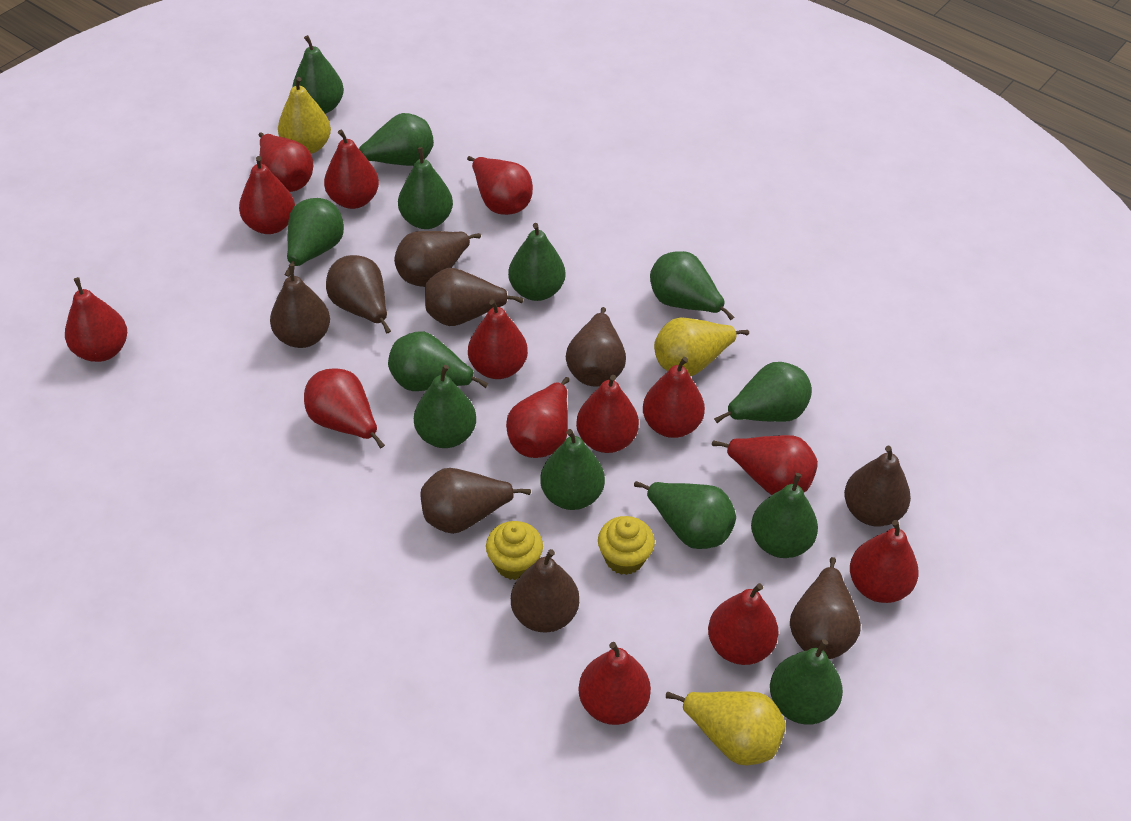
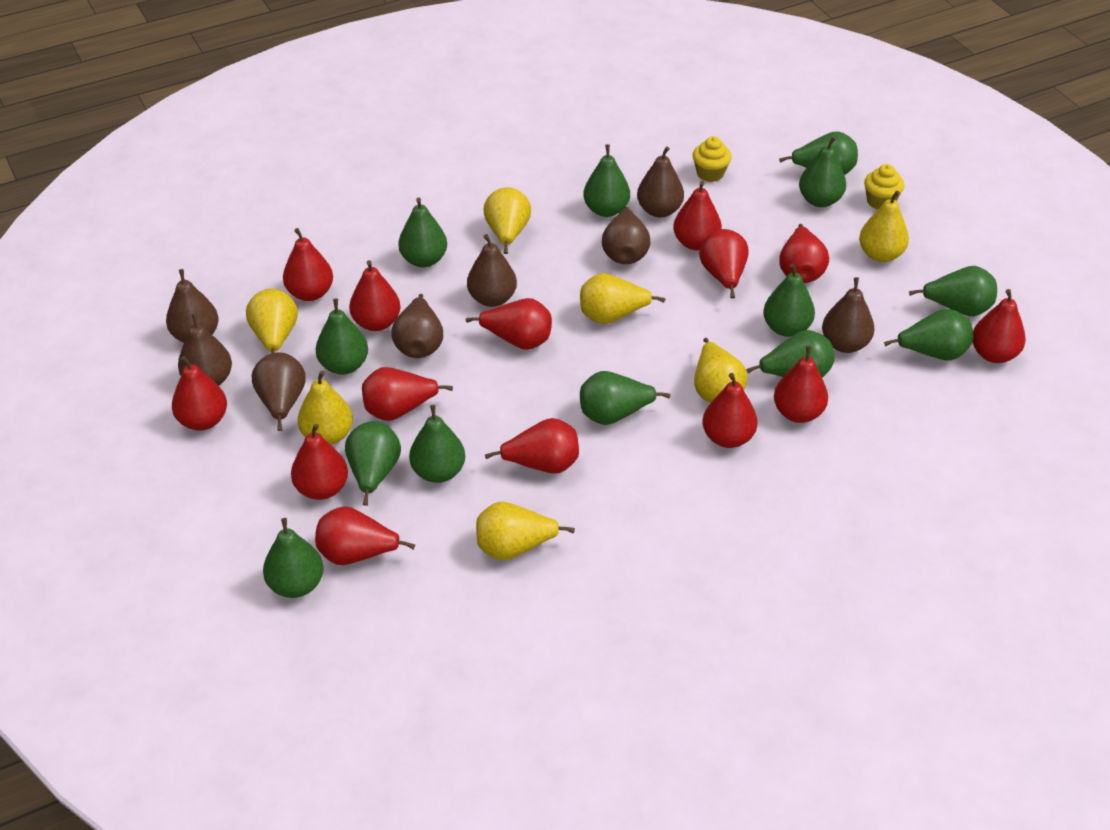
brown pear: 9 -> 8
yellow pear: 3 -> 7

